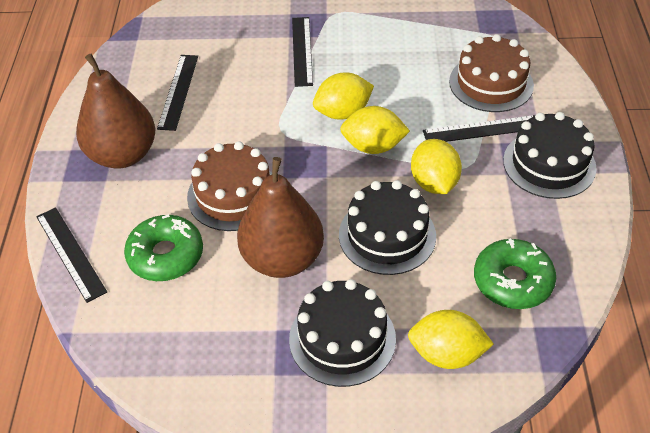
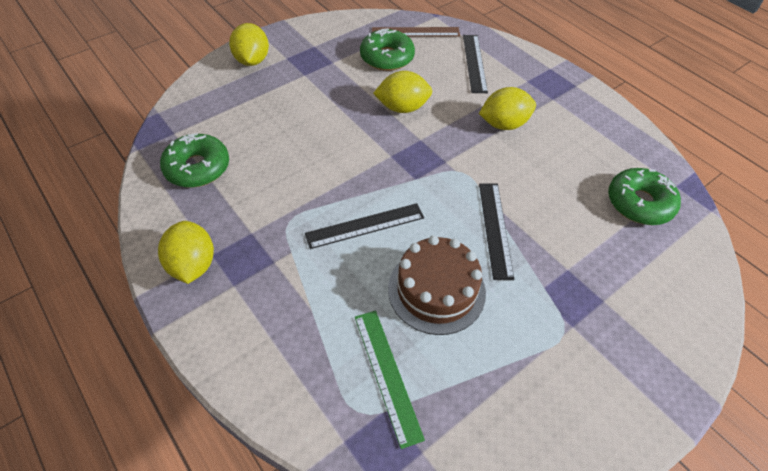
black cake: 3 -> 0
black ruler: 4 -> 3
brown cake: 2 -> 1
brown pear: 2 -> 0
brown ruler: 0 -> 1
green donut: 2 -> 3
green ruler: 0 -> 1

